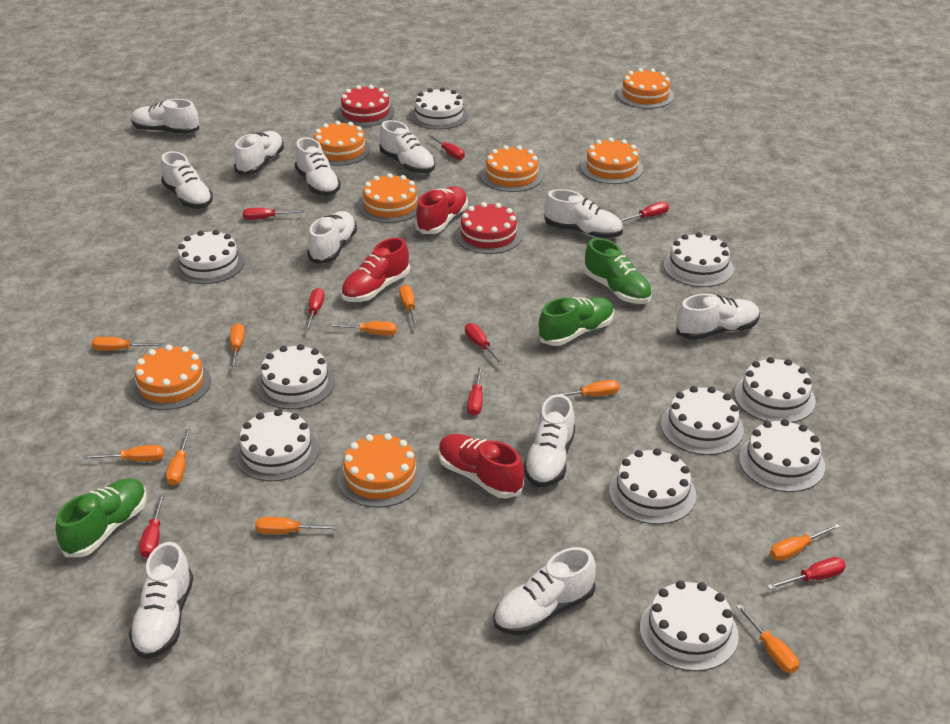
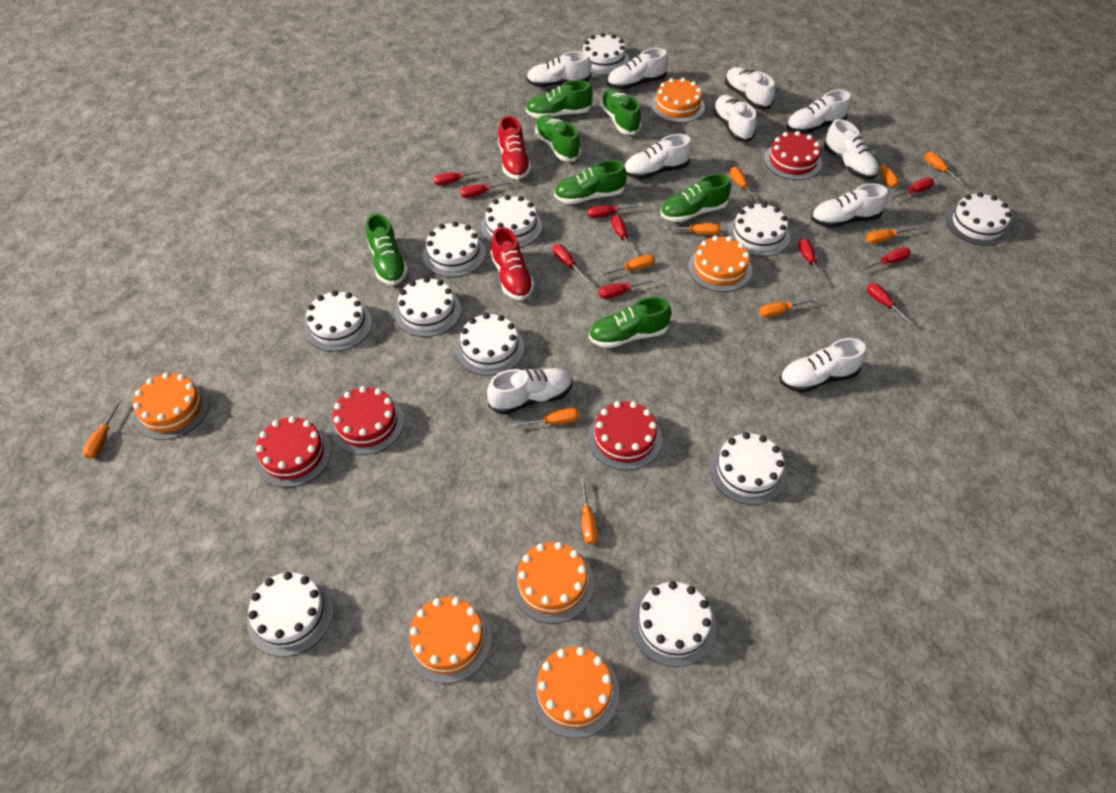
green shoe: 3 -> 7
orange cake: 7 -> 6
red cake: 2 -> 4
red screwdriver: 8 -> 10
red shoe: 3 -> 2
white cake: 10 -> 11
white shoe: 11 -> 10

